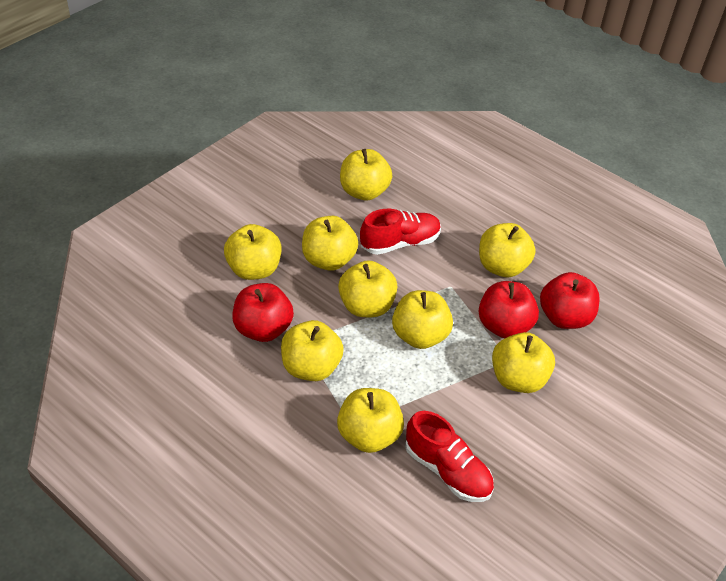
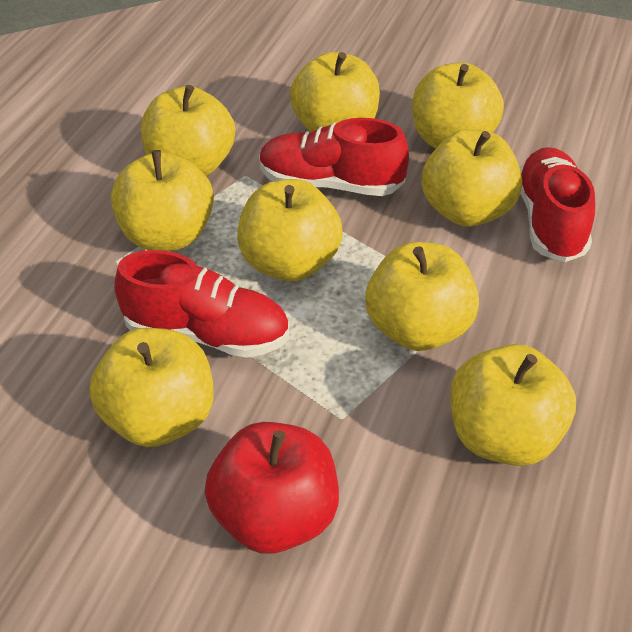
red apple: 3 -> 1
red shoe: 2 -> 3

